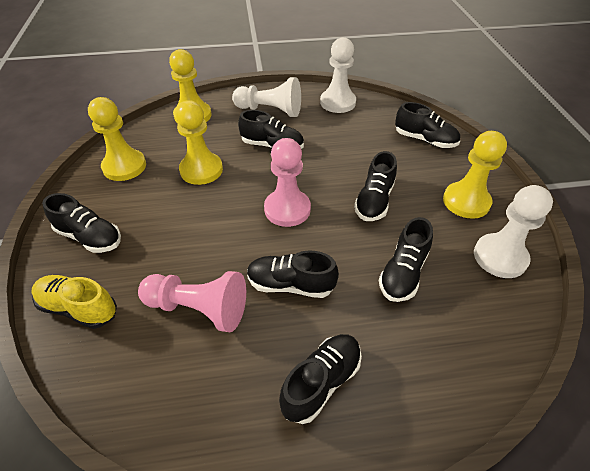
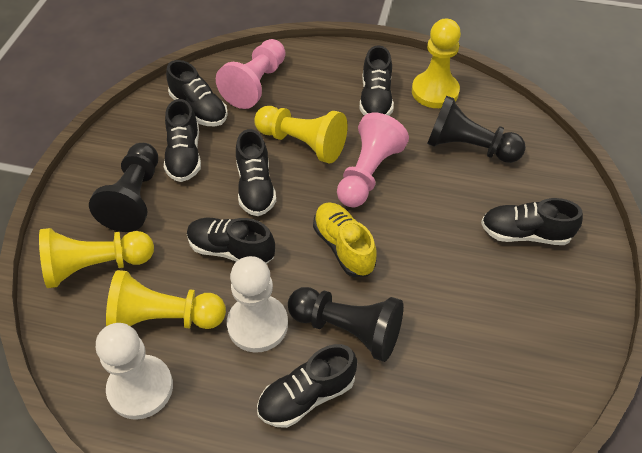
black pawn: 0 -> 3
white pawn: 3 -> 2

